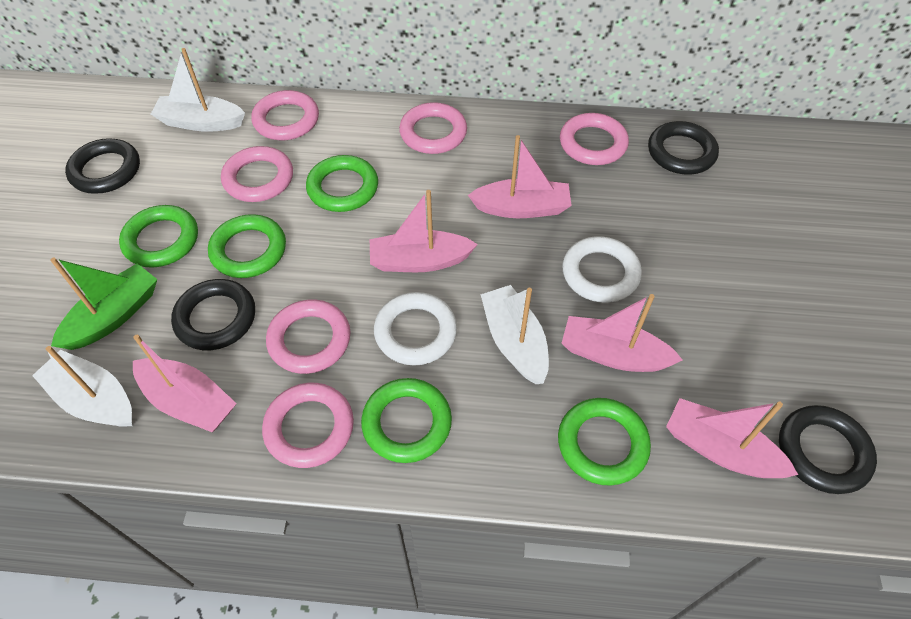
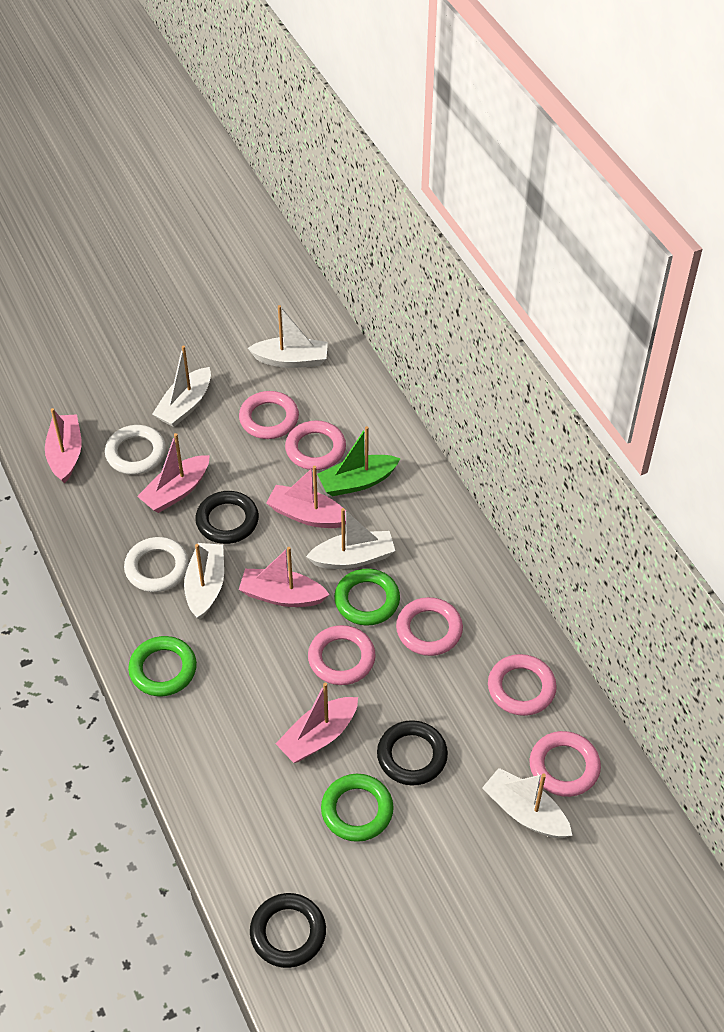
black ring: 4 -> 3
green ring: 5 -> 3
white boat: 3 -> 5

